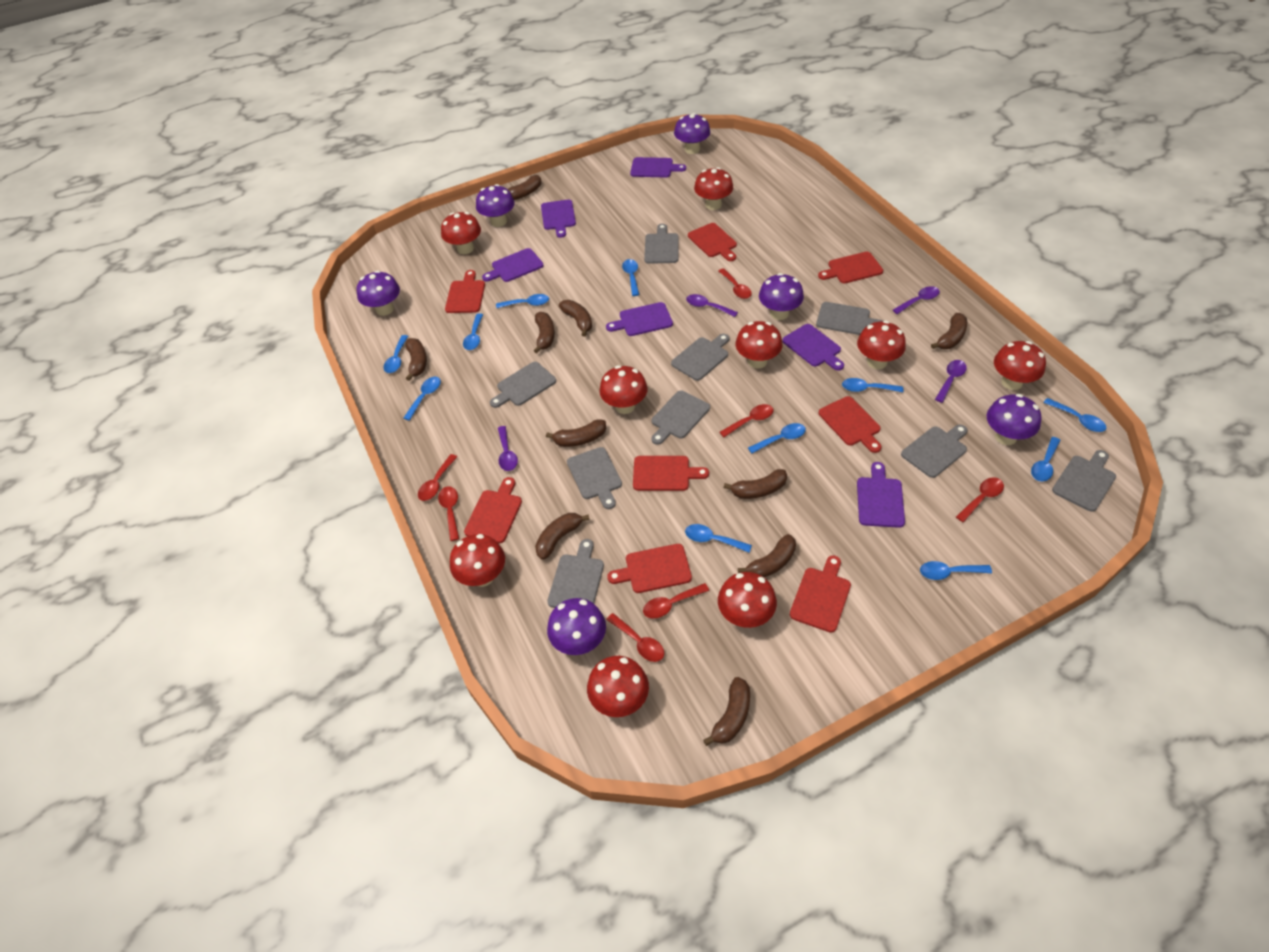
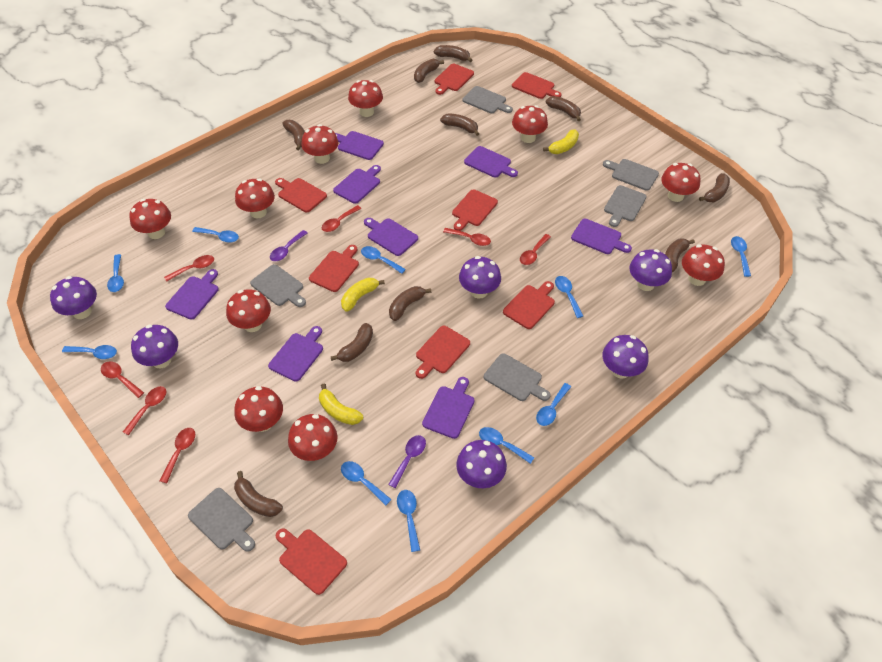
blue spoon: 11 -> 10
grey cutting board: 9 -> 6
purple cutting board: 6 -> 8
purple spoon: 4 -> 2
red mushroom: 9 -> 10
yellow banana: 0 -> 3

